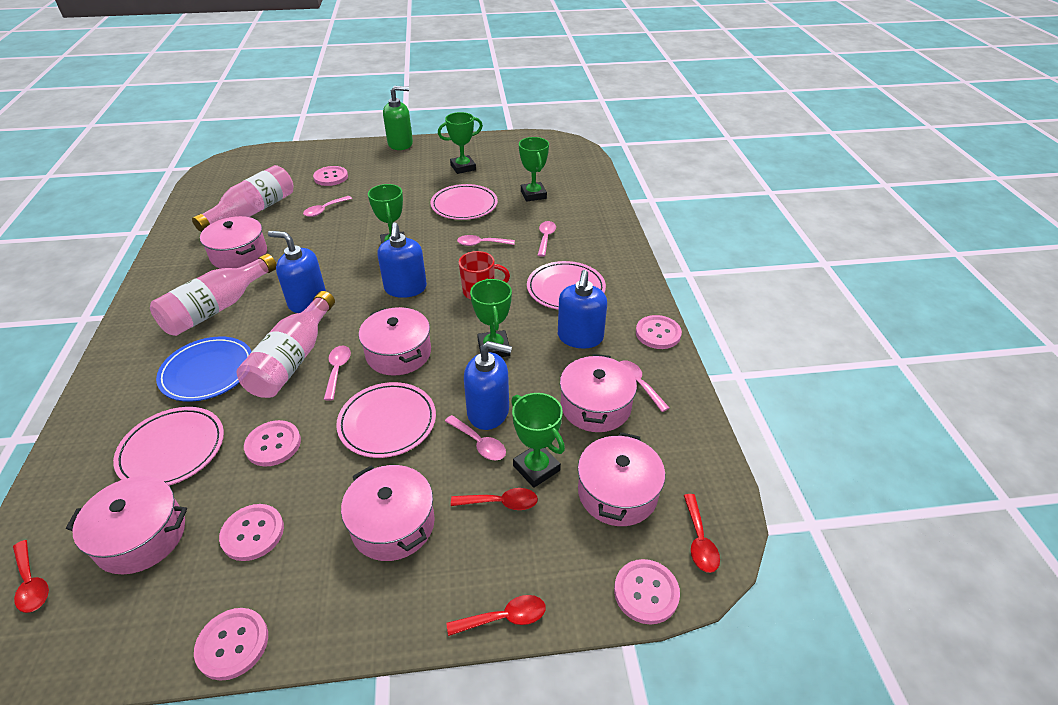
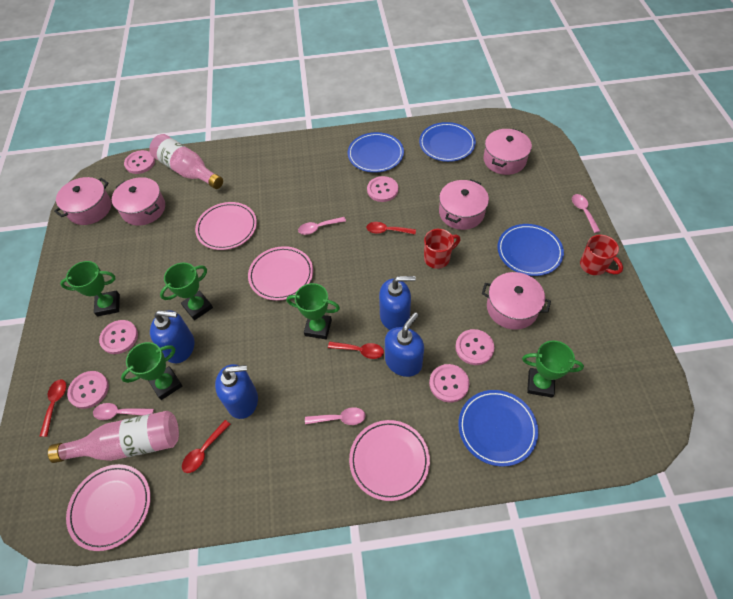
blue plate: 1 -> 4
green soap dispenser: 1 -> 0
pink bottle: 3 -> 2
pink pot: 6 -> 5
pink spoon: 6 -> 4
red mug: 1 -> 2

